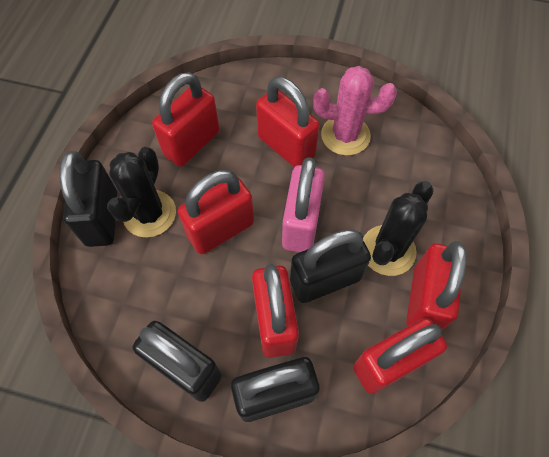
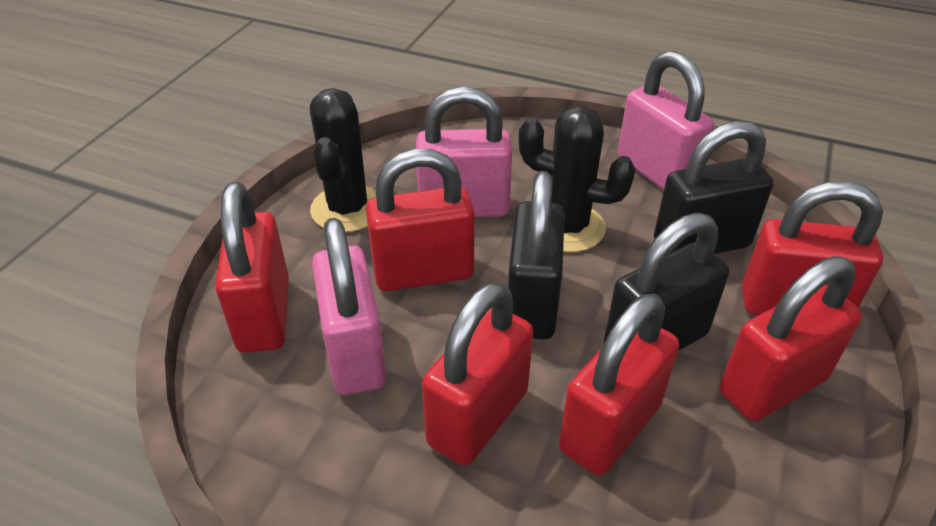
black padlock: 4 -> 3
pink cactus: 1 -> 0
pink padlock: 1 -> 3

